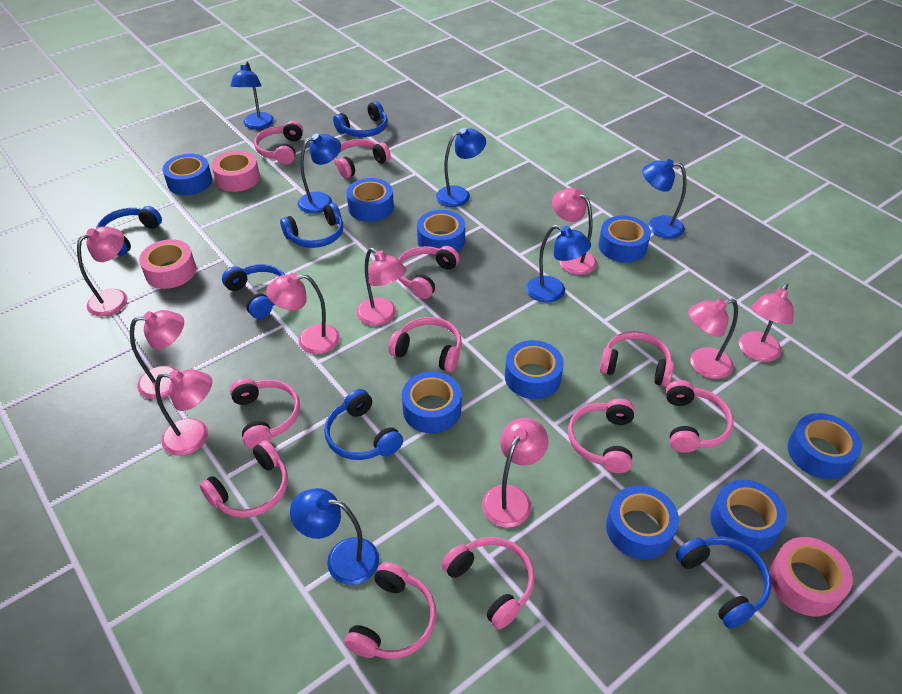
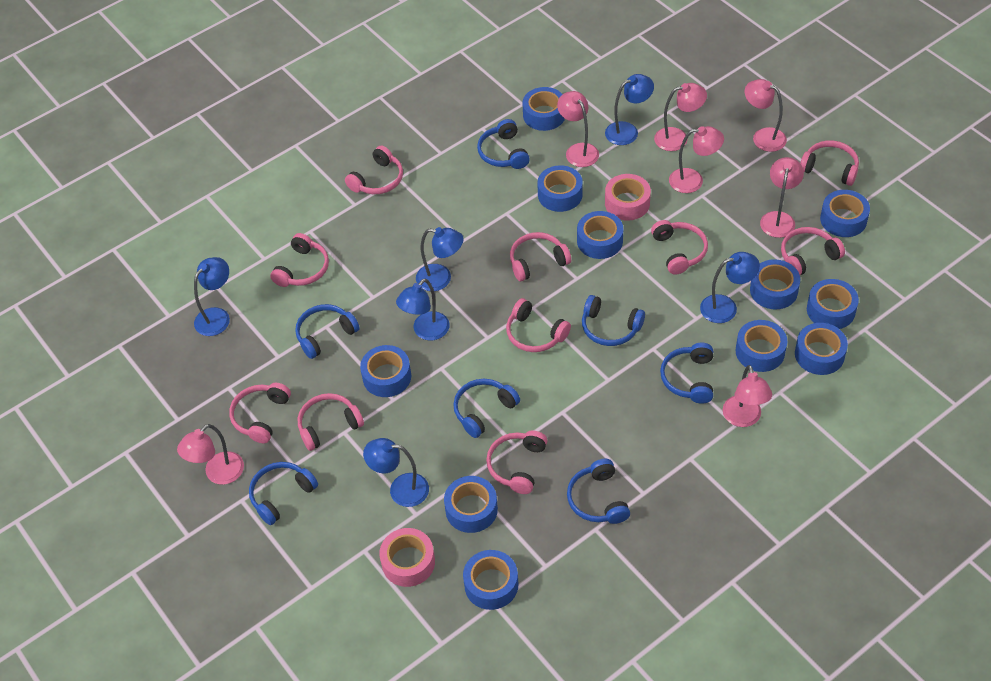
blue headphones: 6 -> 7
blue tape: 9 -> 11
pink headphones: 11 -> 10
pink lamp: 9 -> 7
pink tape: 3 -> 2

